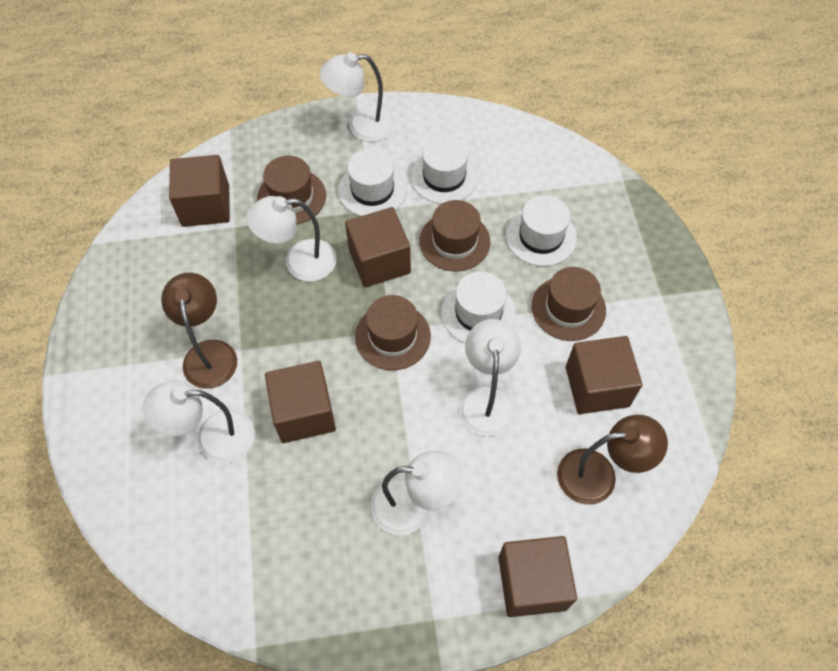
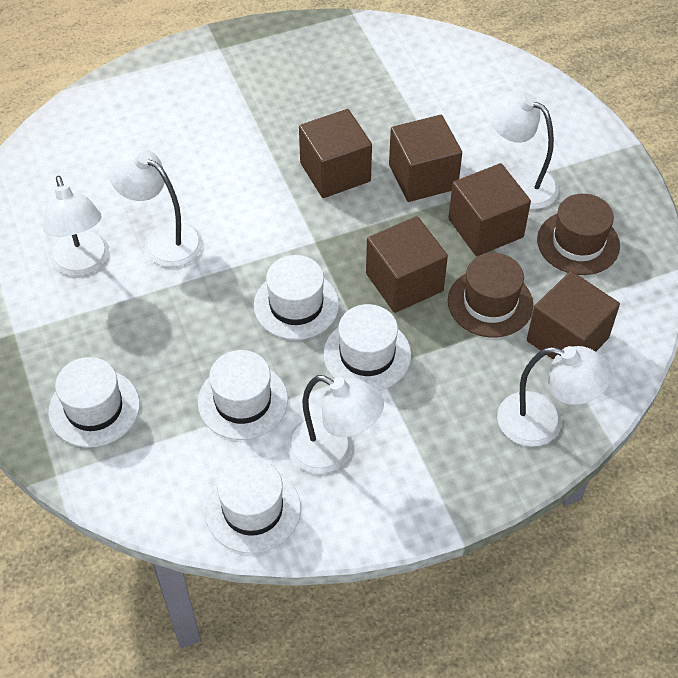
brown hat: 4 -> 2
brown lamp: 2 -> 0
white hat: 4 -> 5

